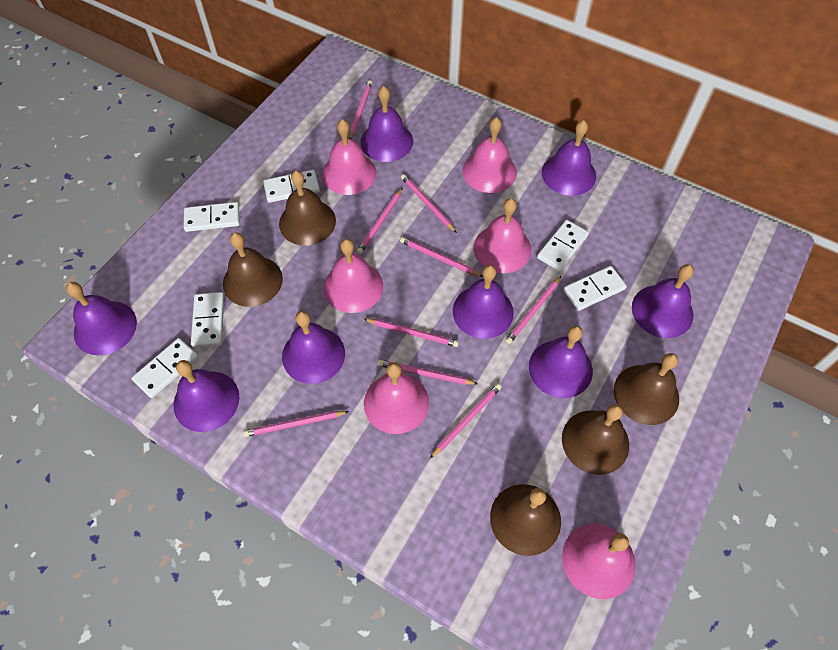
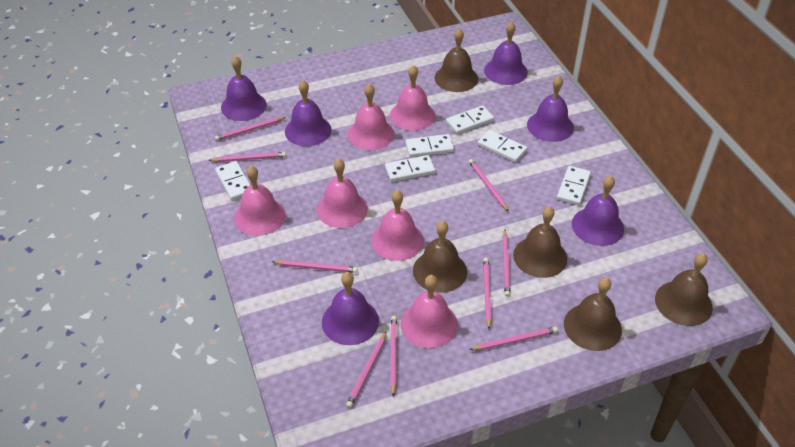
purple bell: 8 -> 6

